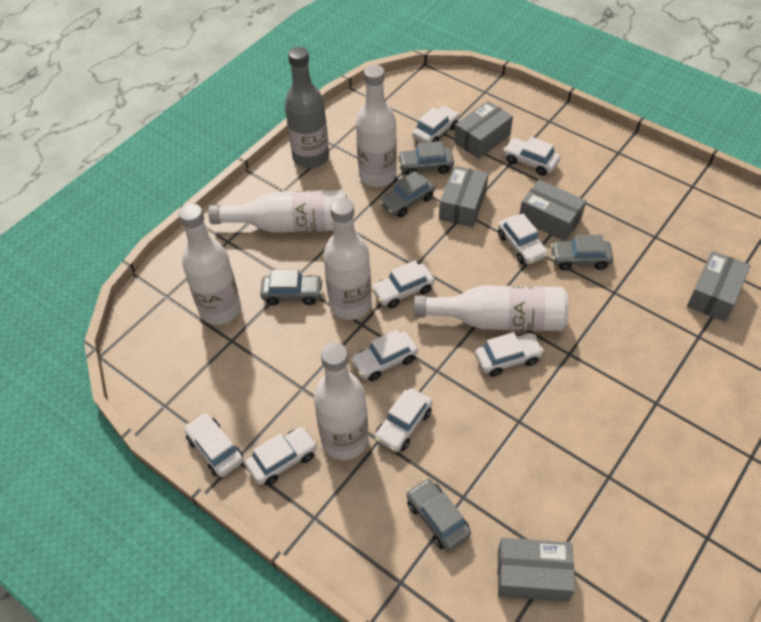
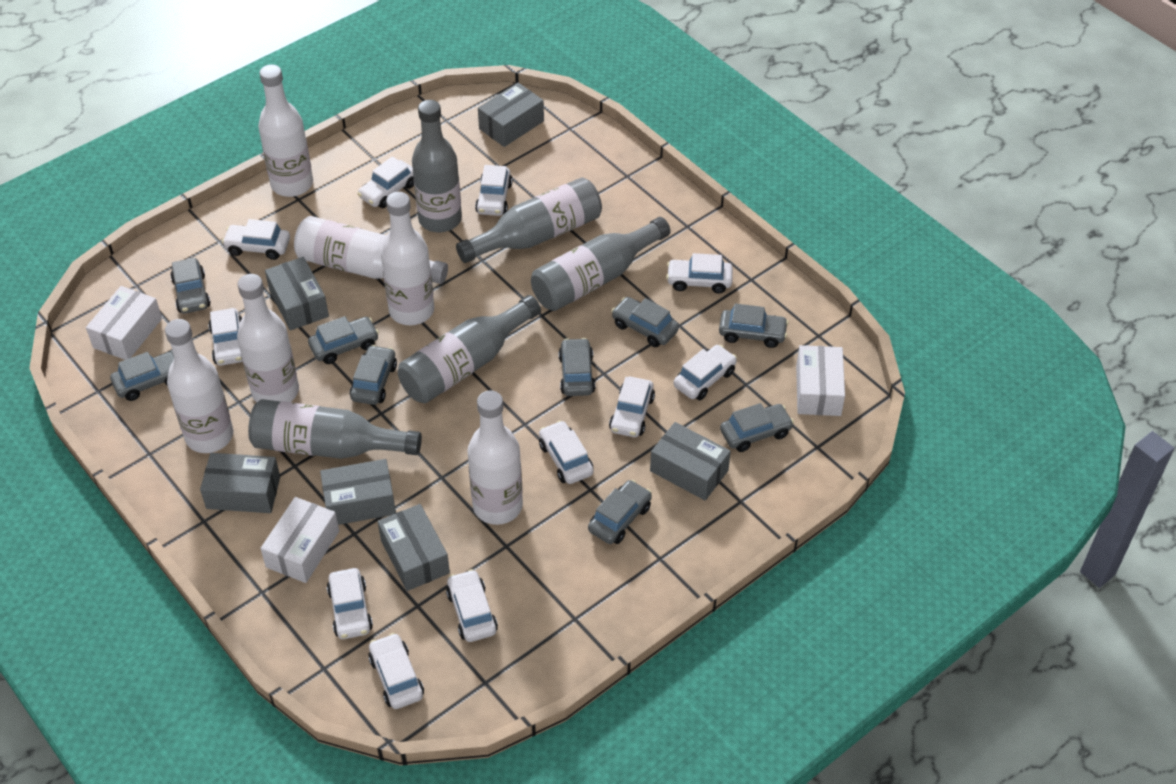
grey bottle: 1 -> 5
grey box: 5 -> 6
grey car: 5 -> 9
white box: 0 -> 3
white car: 9 -> 11

